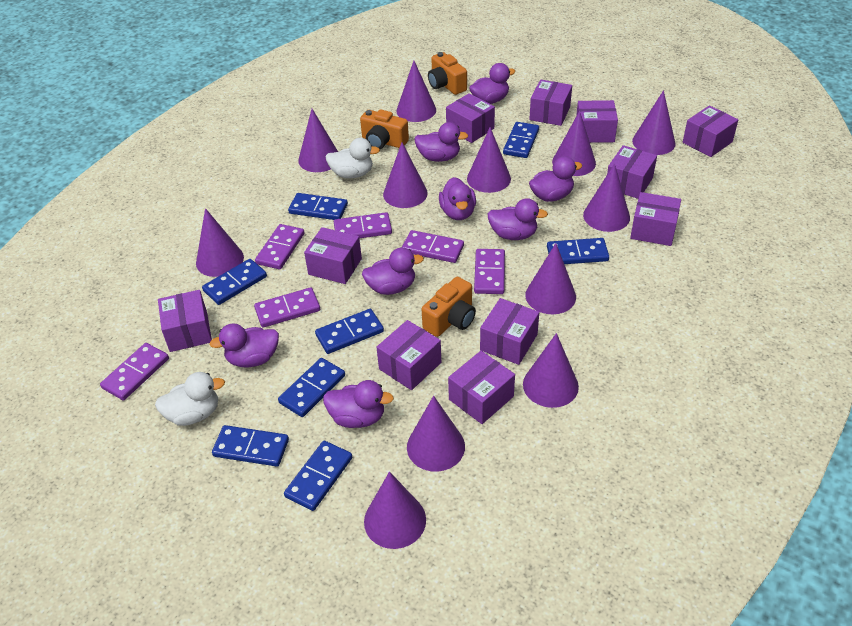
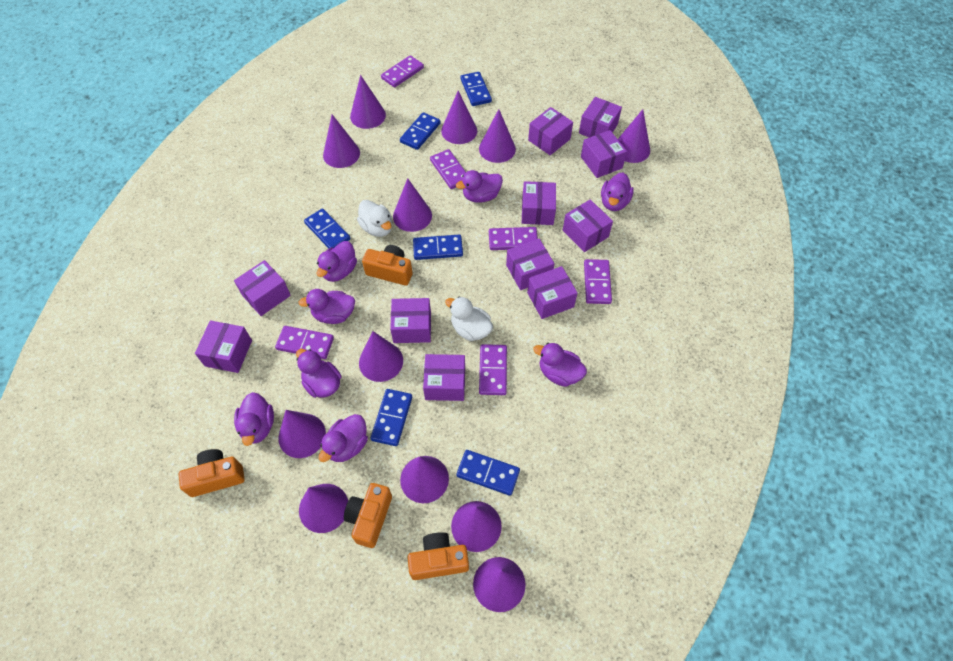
blue domino: 8 -> 6
orange camera: 3 -> 4

